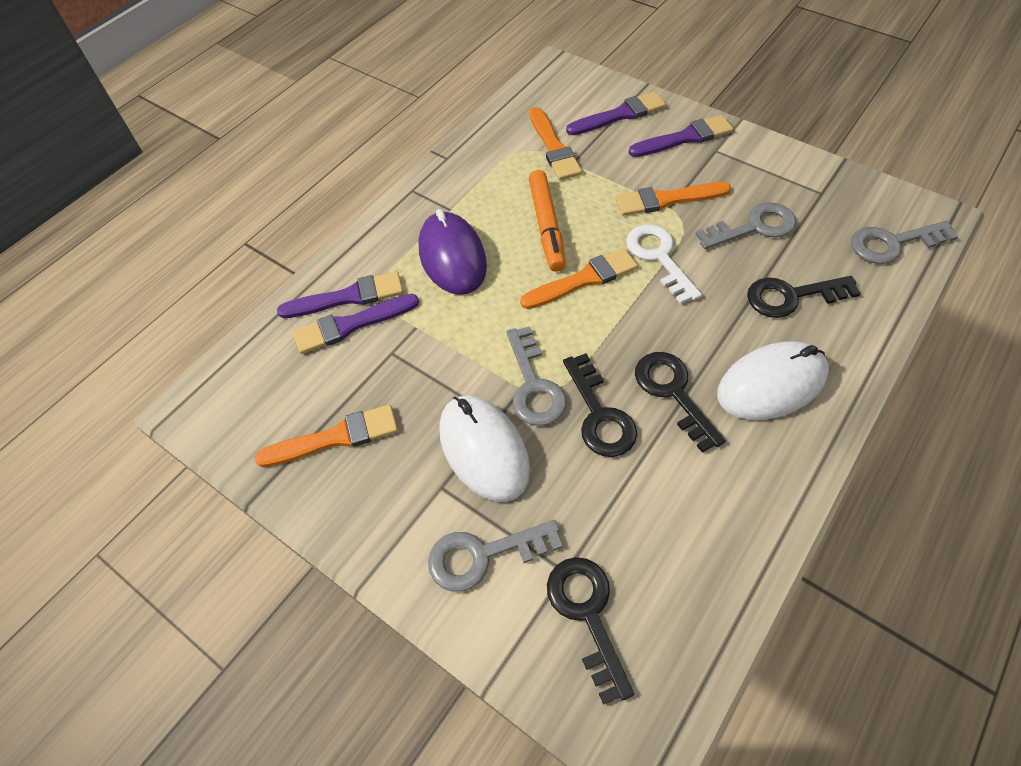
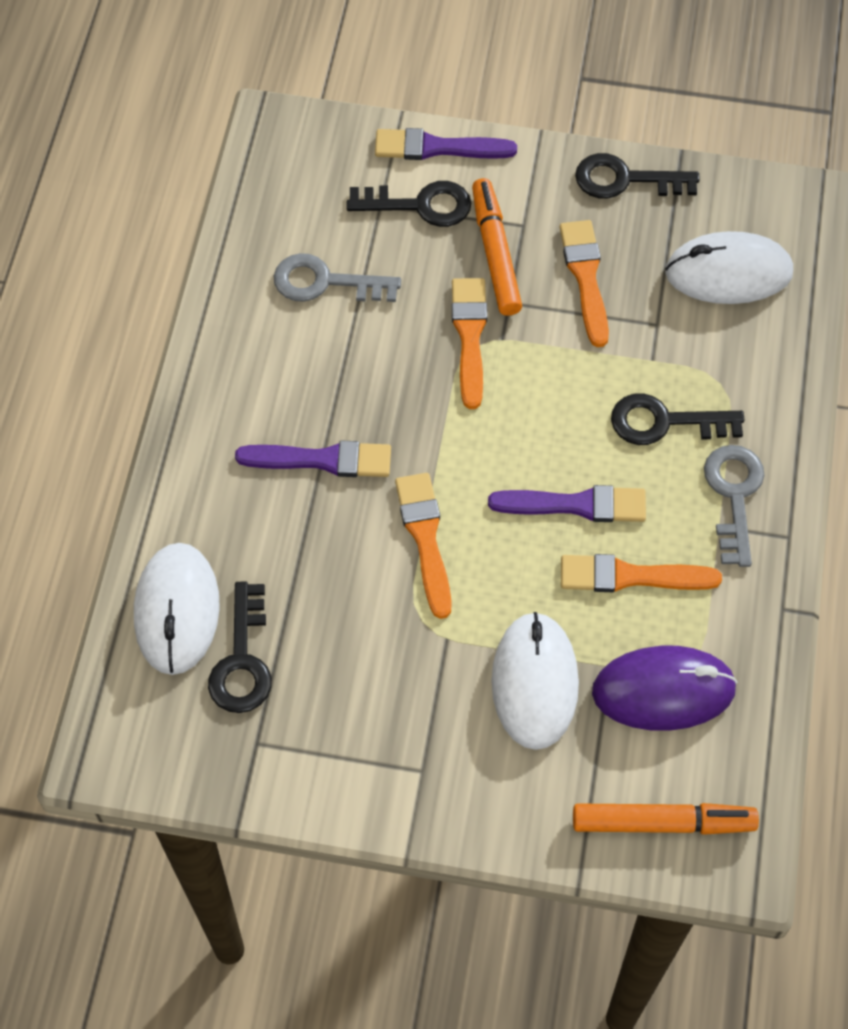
grey key: 4 -> 2
orange marker: 1 -> 2
purple brush: 4 -> 3
white key: 1 -> 0
white mouse: 2 -> 3

